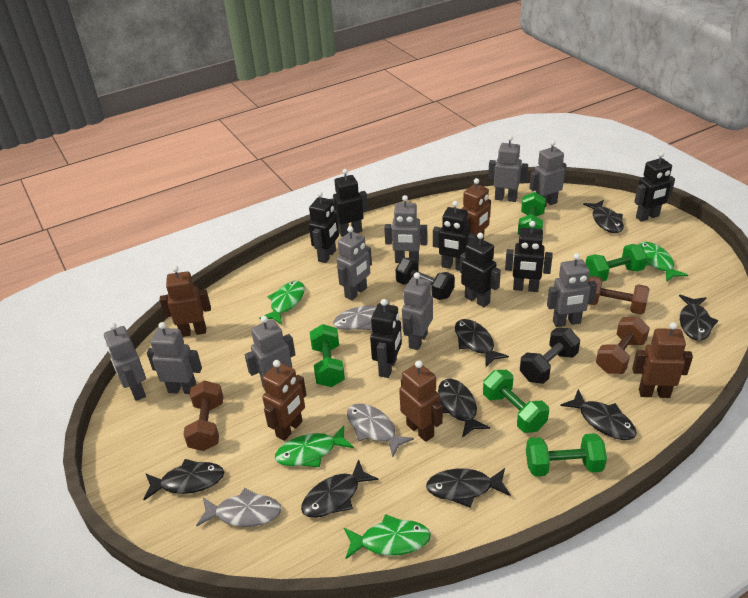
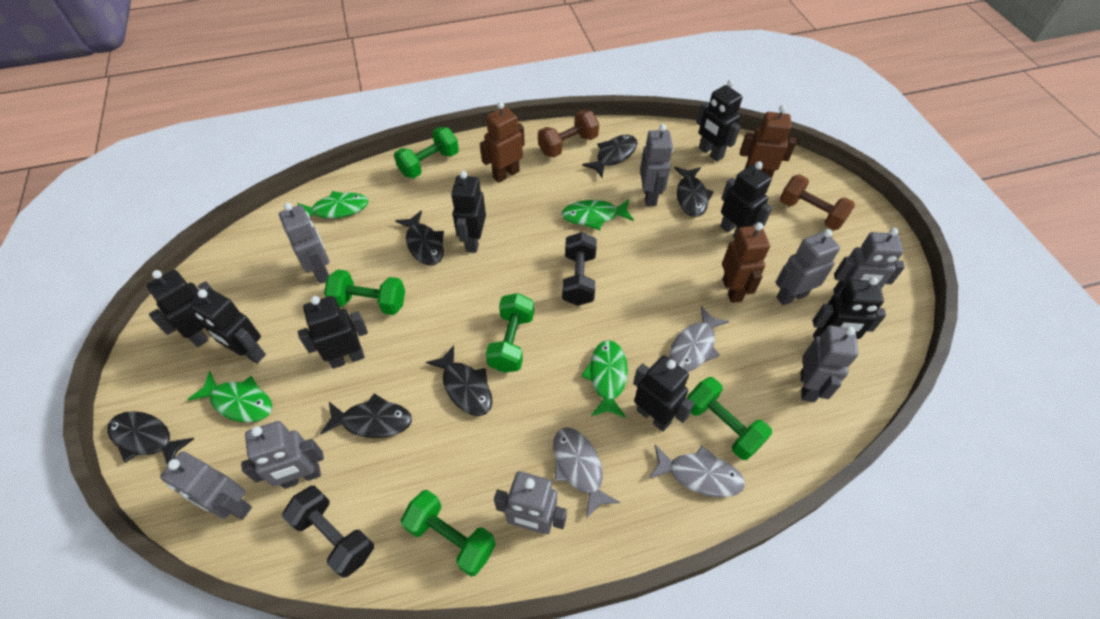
black fish: 8 -> 6
black robot: 7 -> 8
brown dumbbell: 3 -> 2
brown robot: 5 -> 3
grey robot: 9 -> 8

